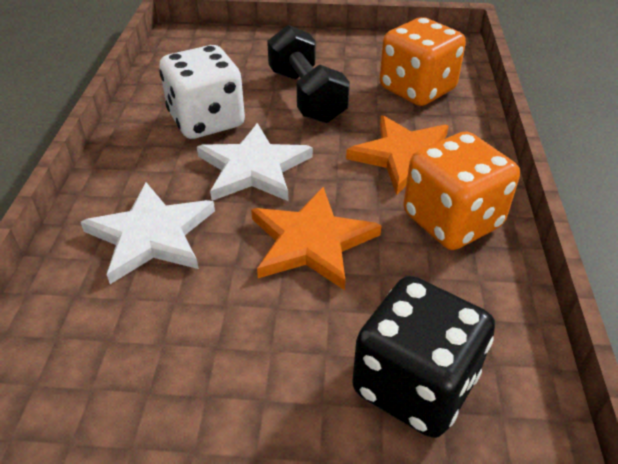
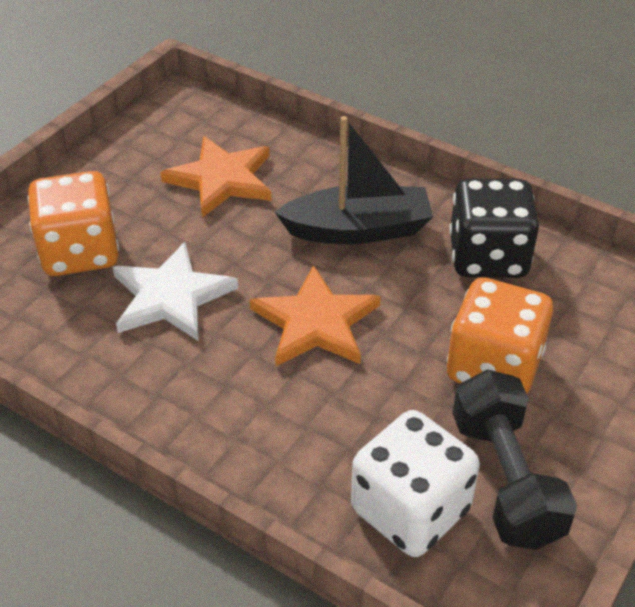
black boat: 0 -> 1
white star: 2 -> 1

